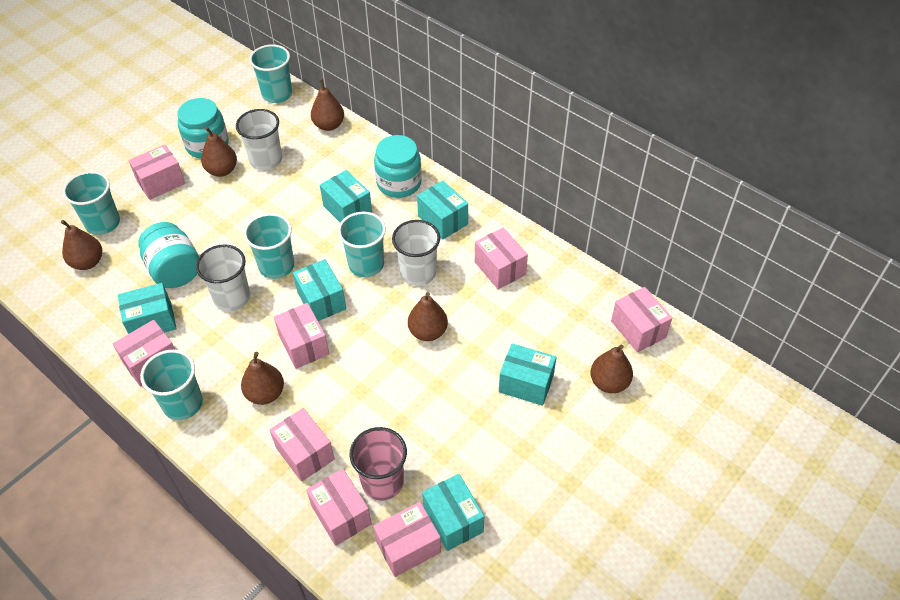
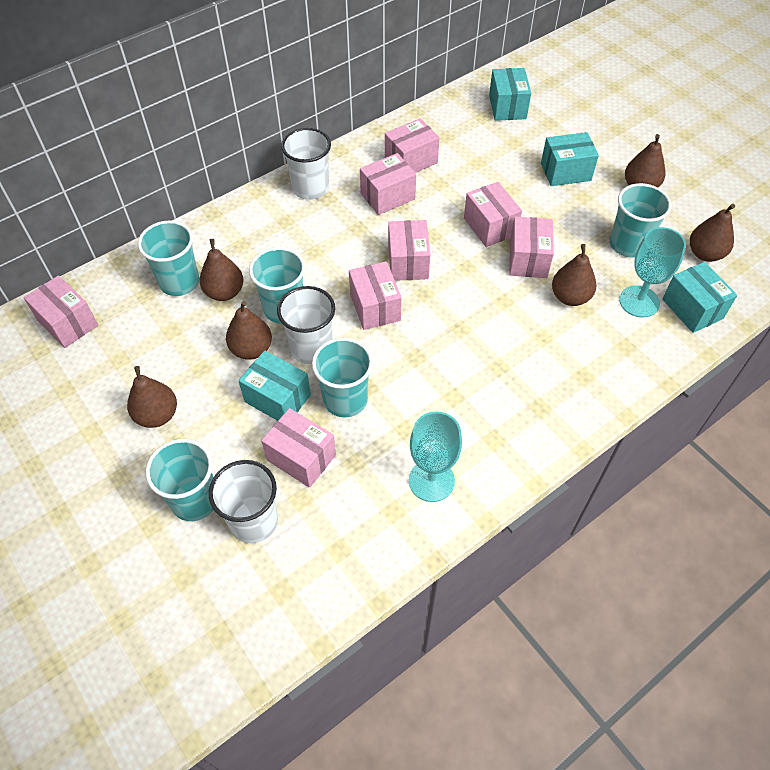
pink cup: 1 -> 0
turquoise box: 6 -> 4
turquoise goblet: 0 -> 2
turquoise jar: 3 -> 0

